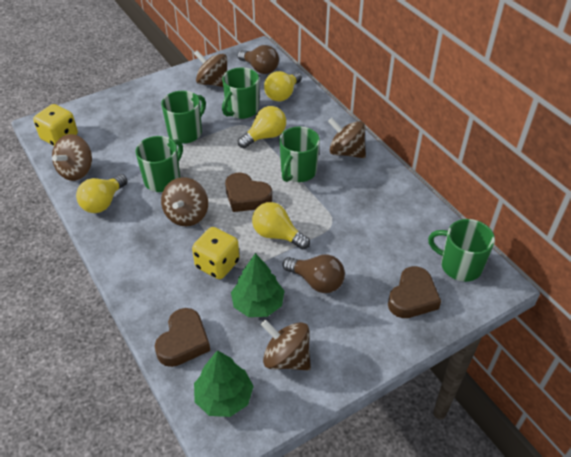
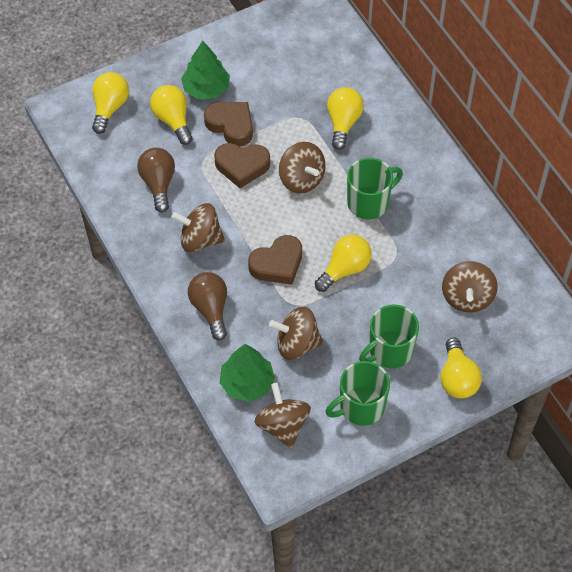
green mug: 5 -> 3
yellow dice: 2 -> 0
yellow light bulb: 4 -> 5

